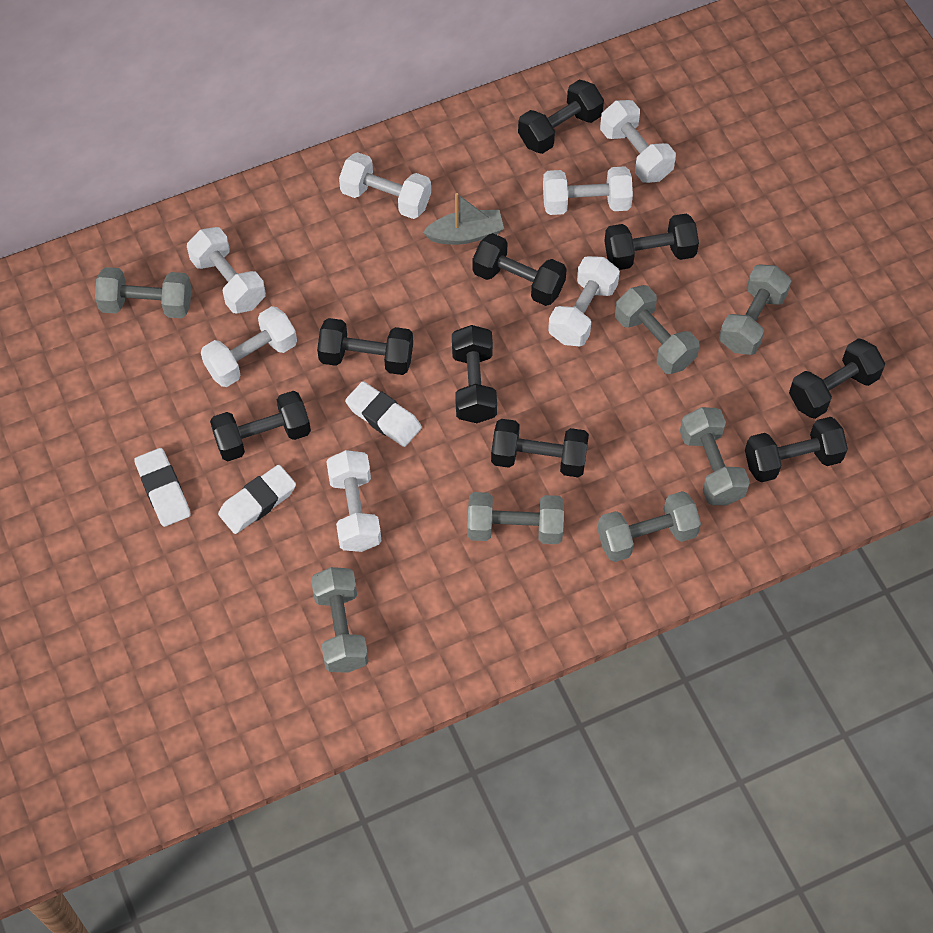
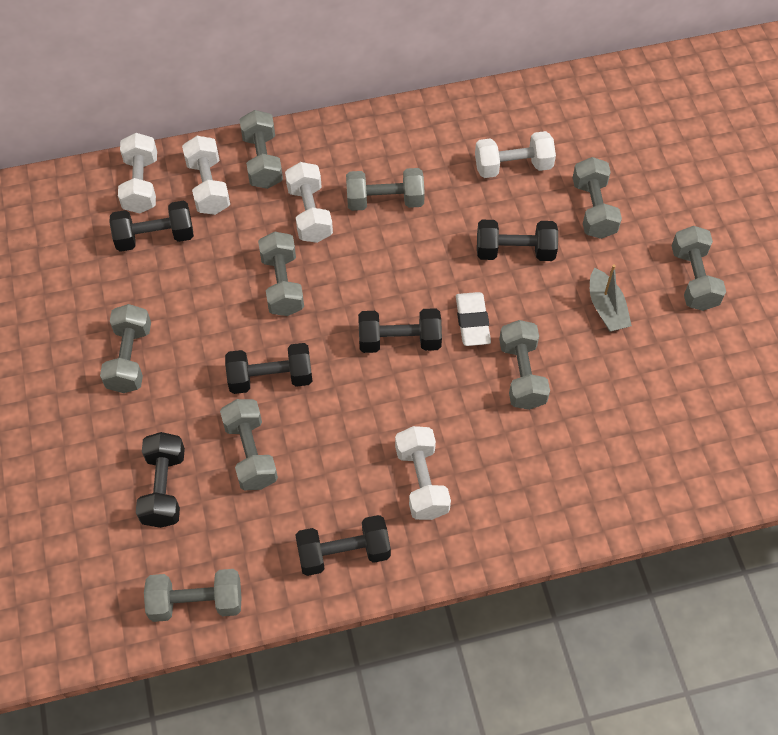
black dumbbell: 9 -> 6
grey dumbbell: 7 -> 9
white dumbbell: 7 -> 5
white eraser: 3 -> 1

